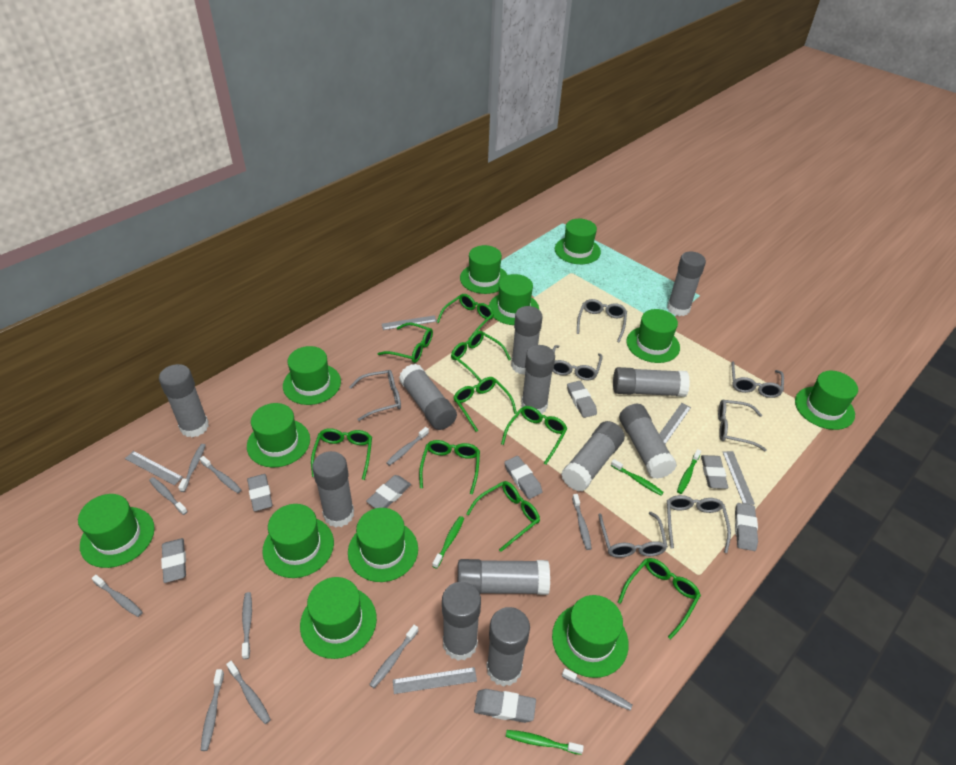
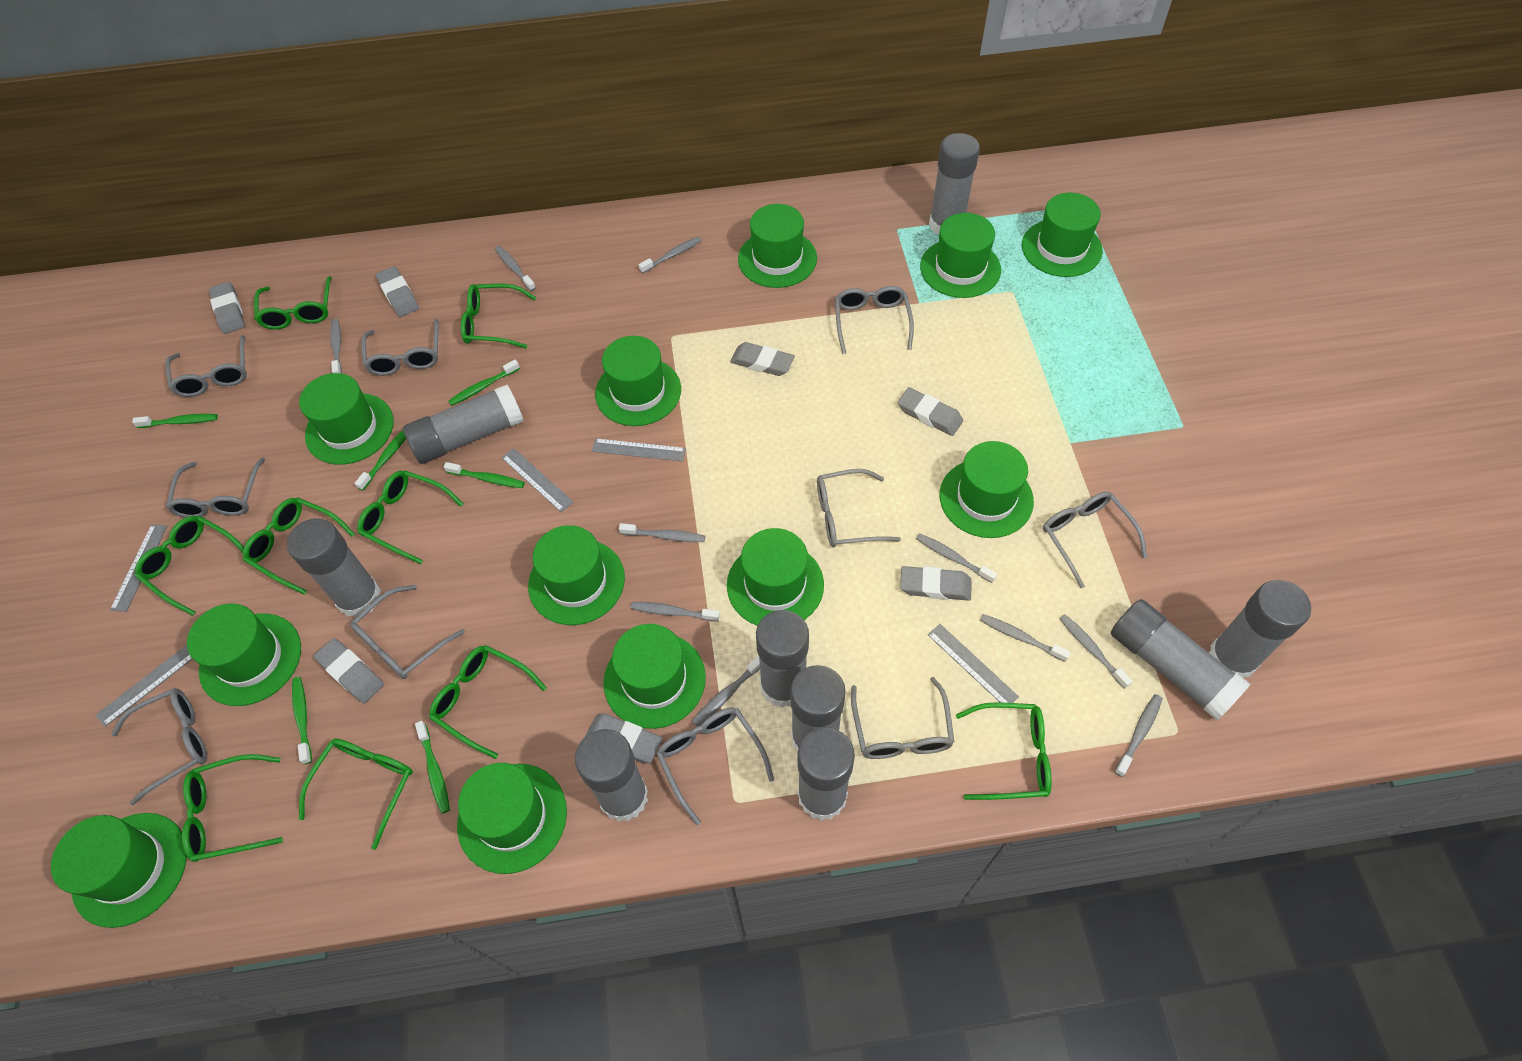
green toothbrush: 4 -> 6
grey eraser: 8 -> 7
grey glasses: 7 -> 10
grey glue stick: 12 -> 9
grey toothbrush: 11 -> 10

